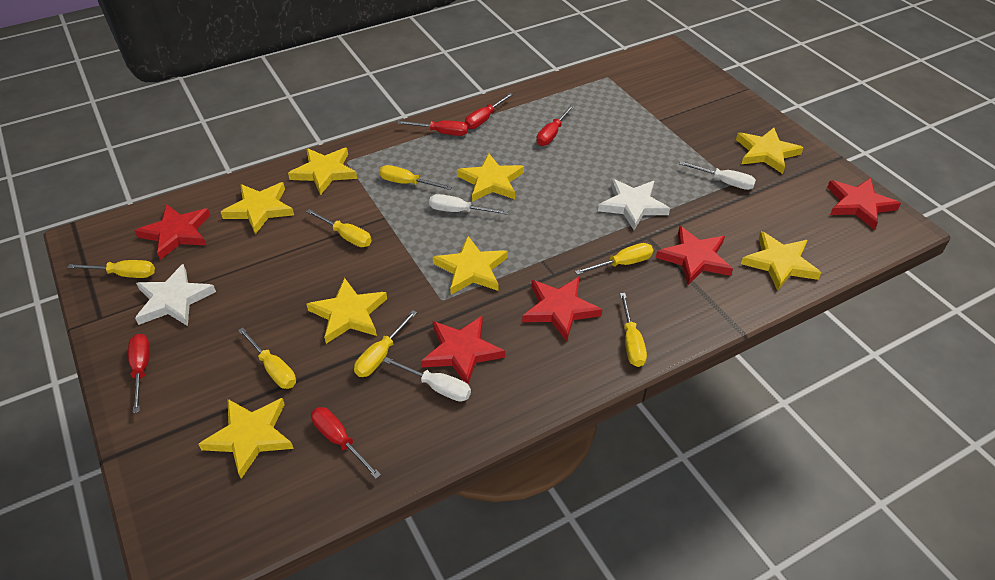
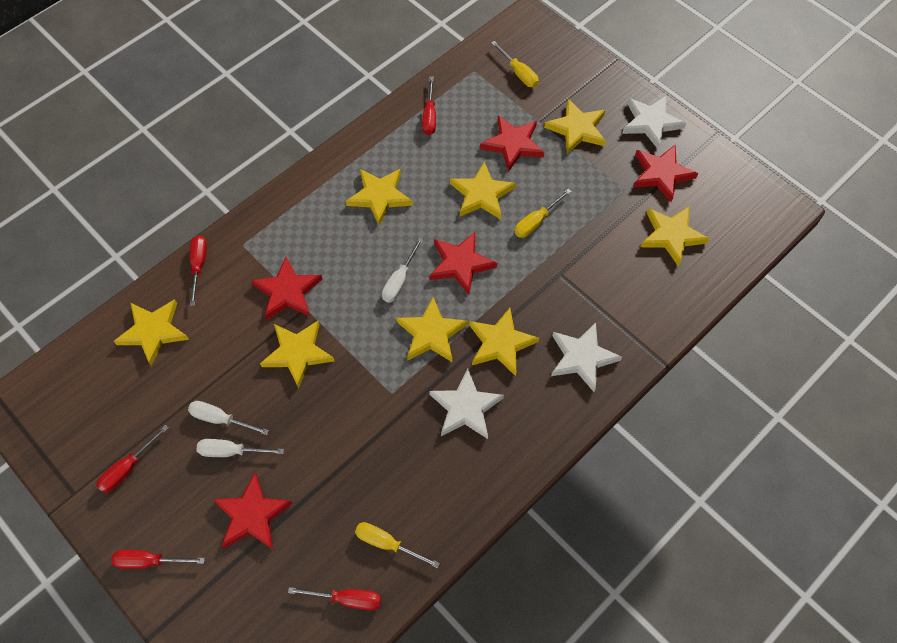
white star: 2 -> 3
yellow screwdriver: 7 -> 3

